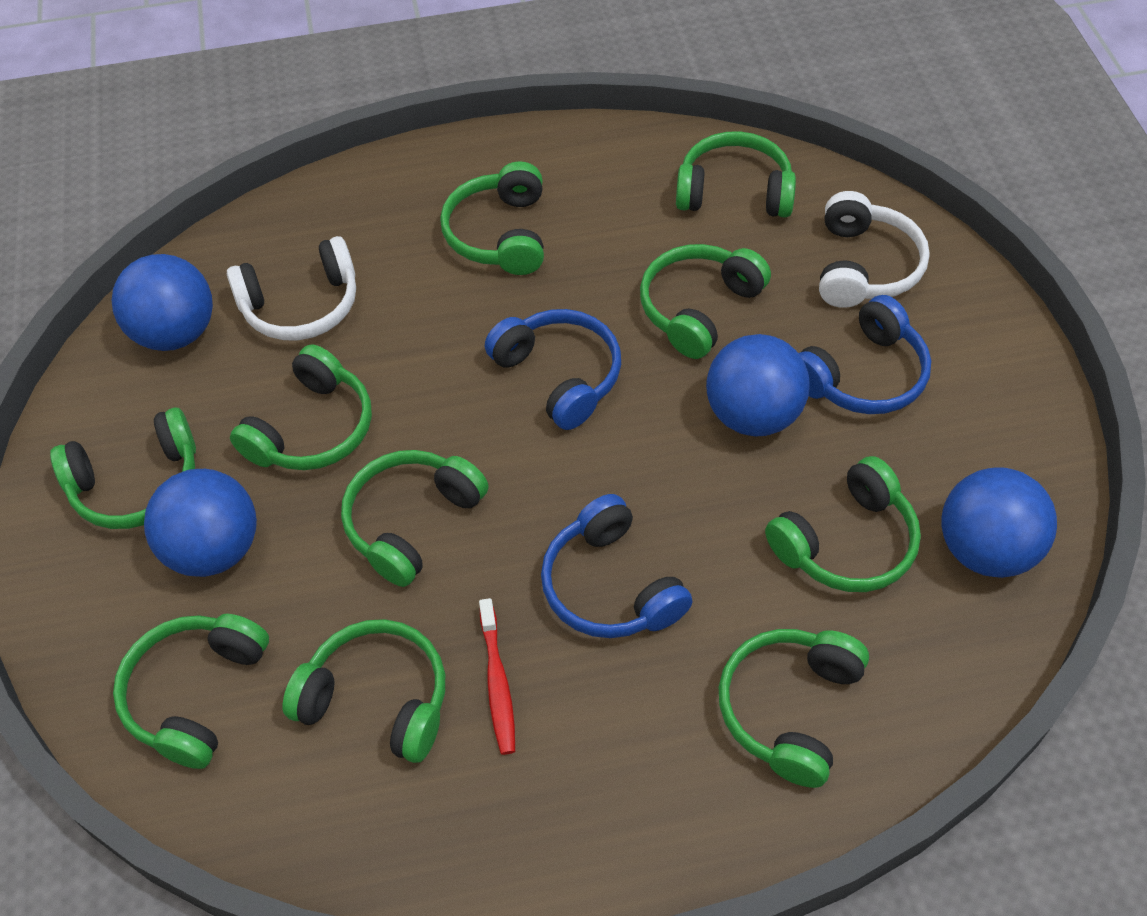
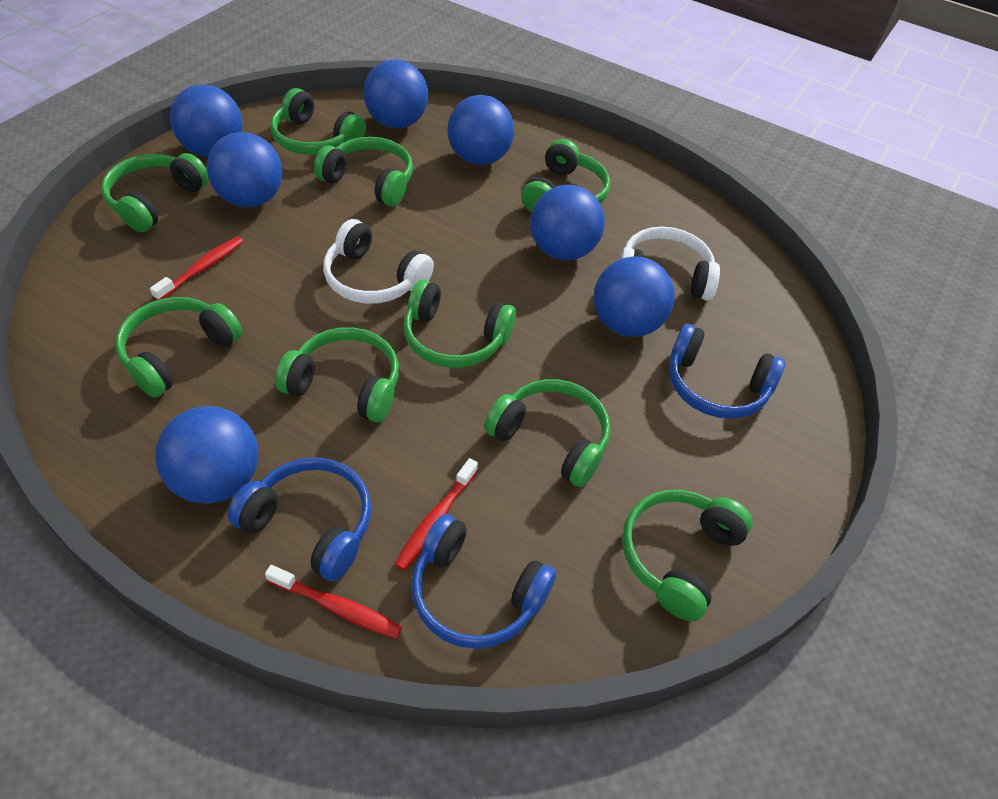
blue ball: 4 -> 7
green headphones: 10 -> 9
red toothbrush: 1 -> 3

